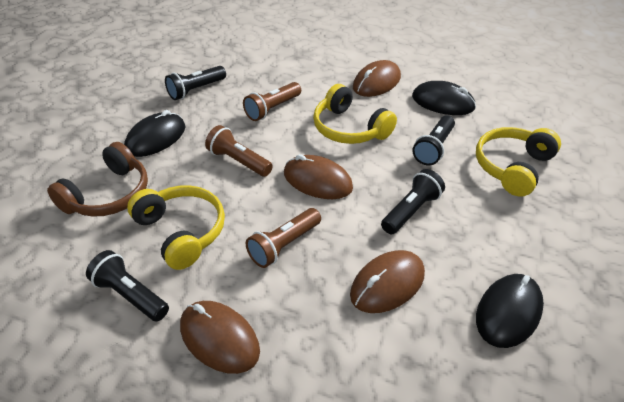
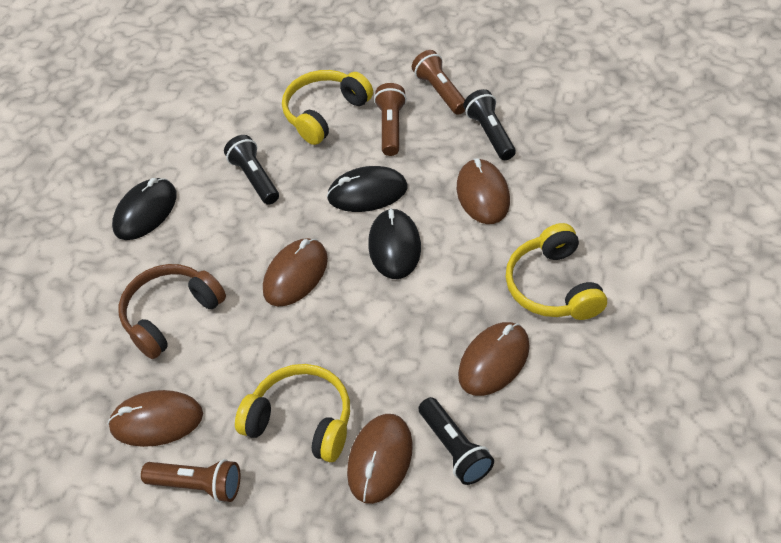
black flashlight: 4 -> 3
brown mouse: 4 -> 5

